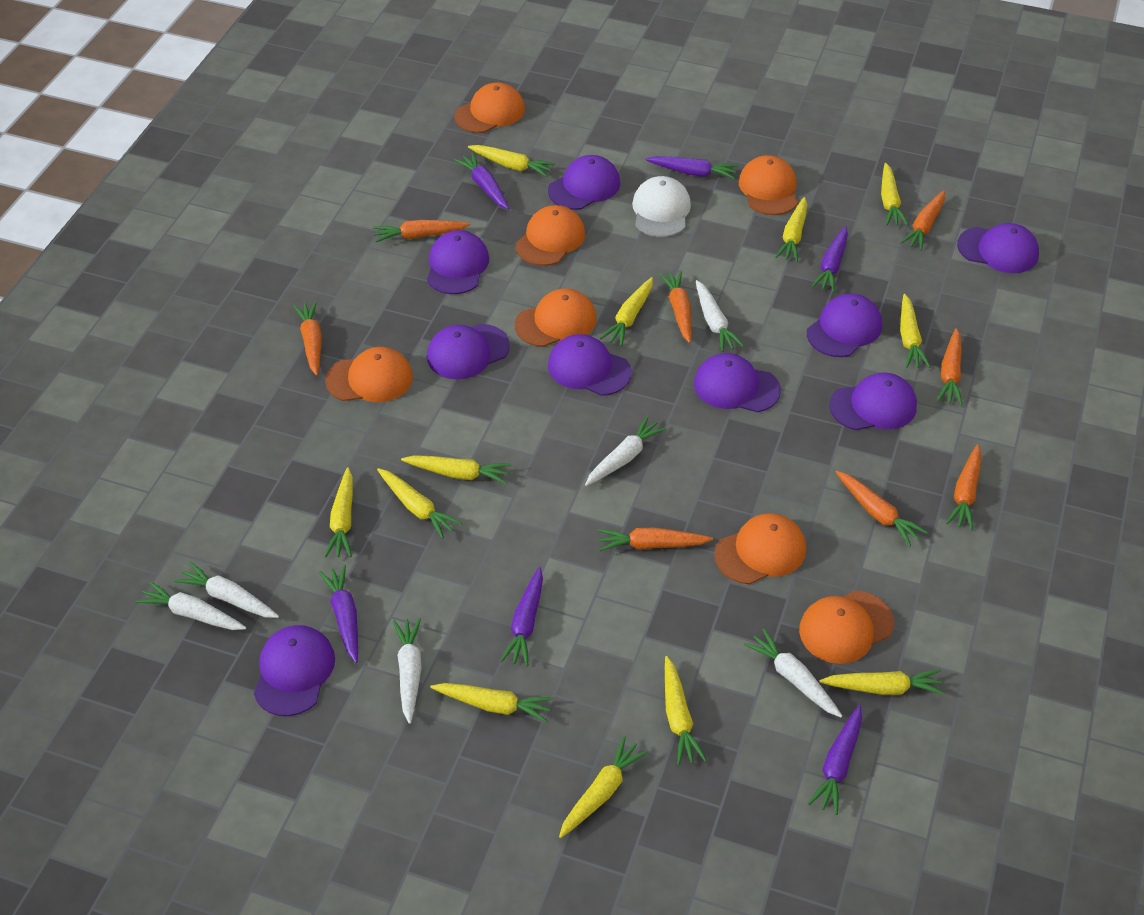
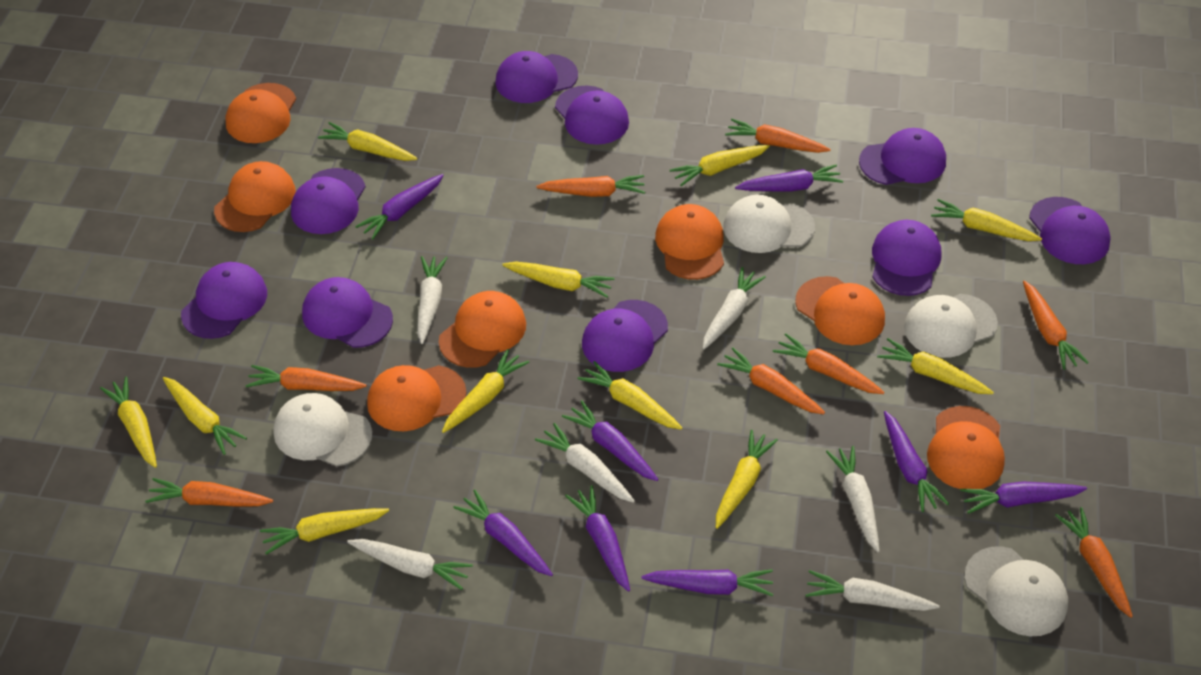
purple carrot: 6 -> 8
white cap: 1 -> 4
yellow carrot: 12 -> 11

